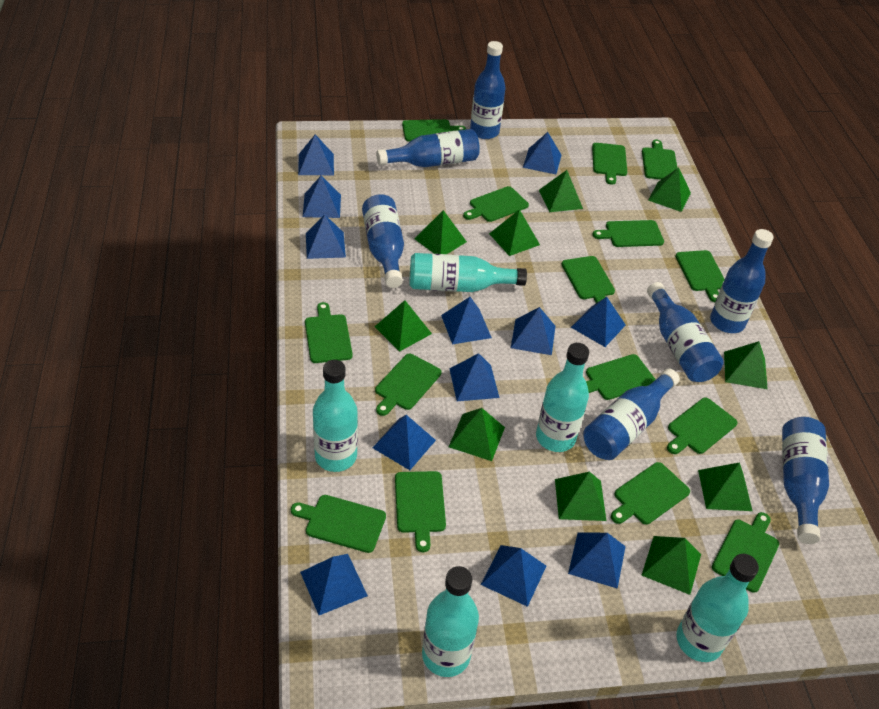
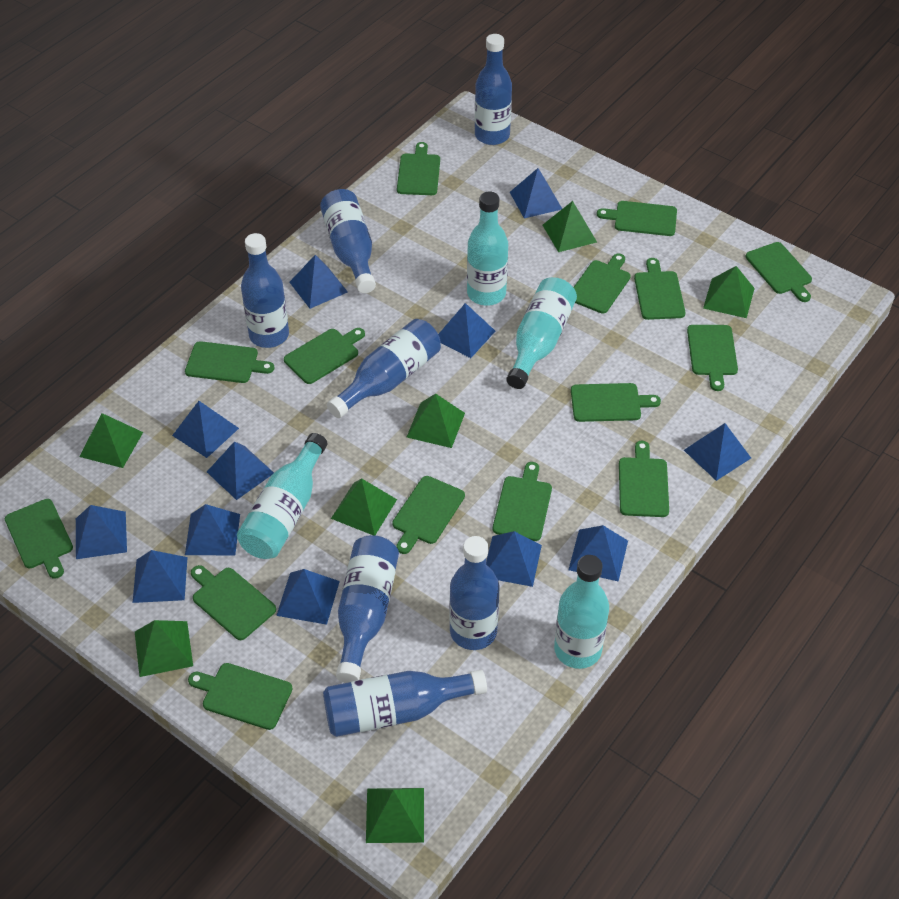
green pyramid: 10 -> 7
turquoise bottle: 5 -> 4

